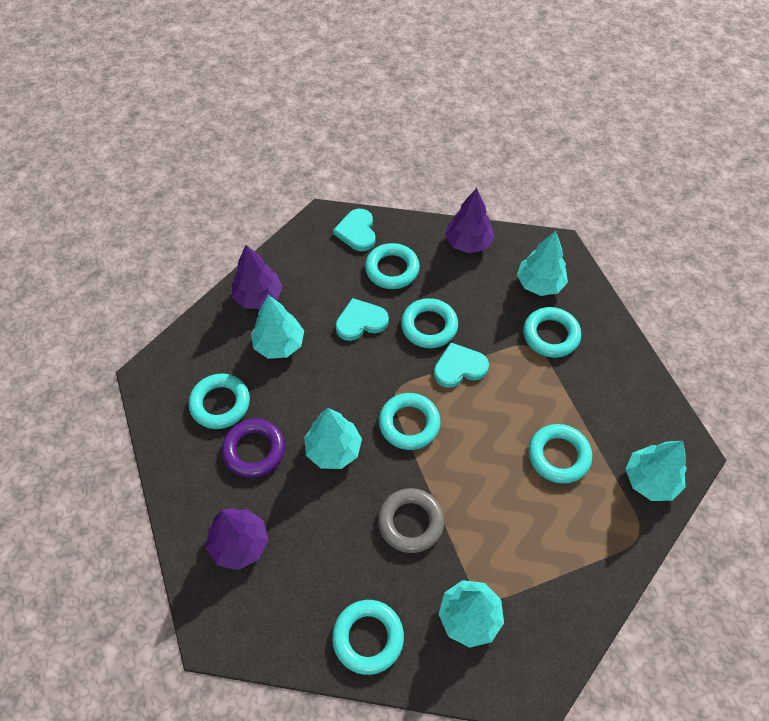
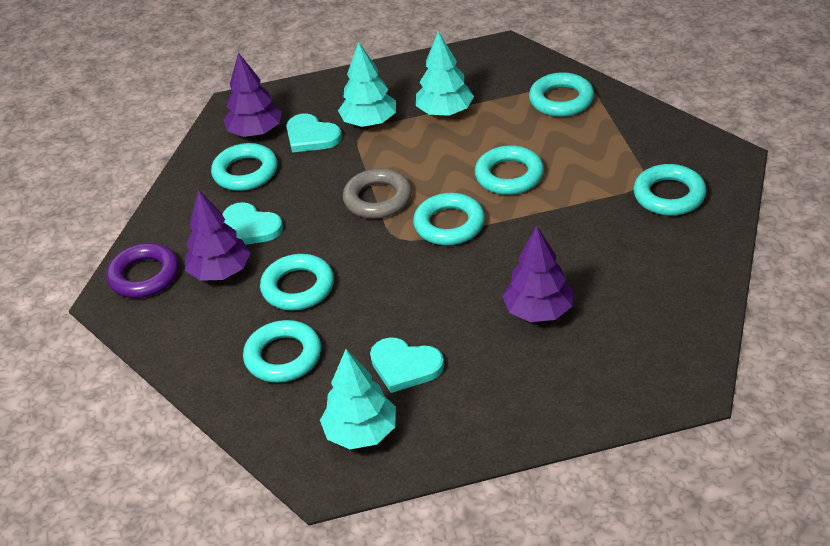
turquoise tree: 5 -> 3

